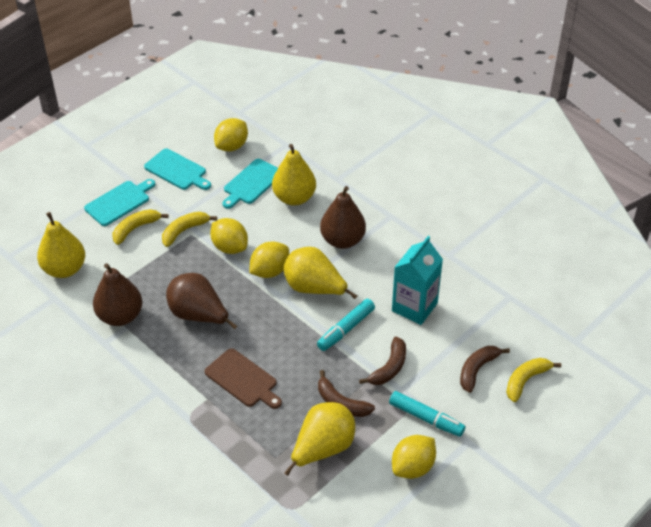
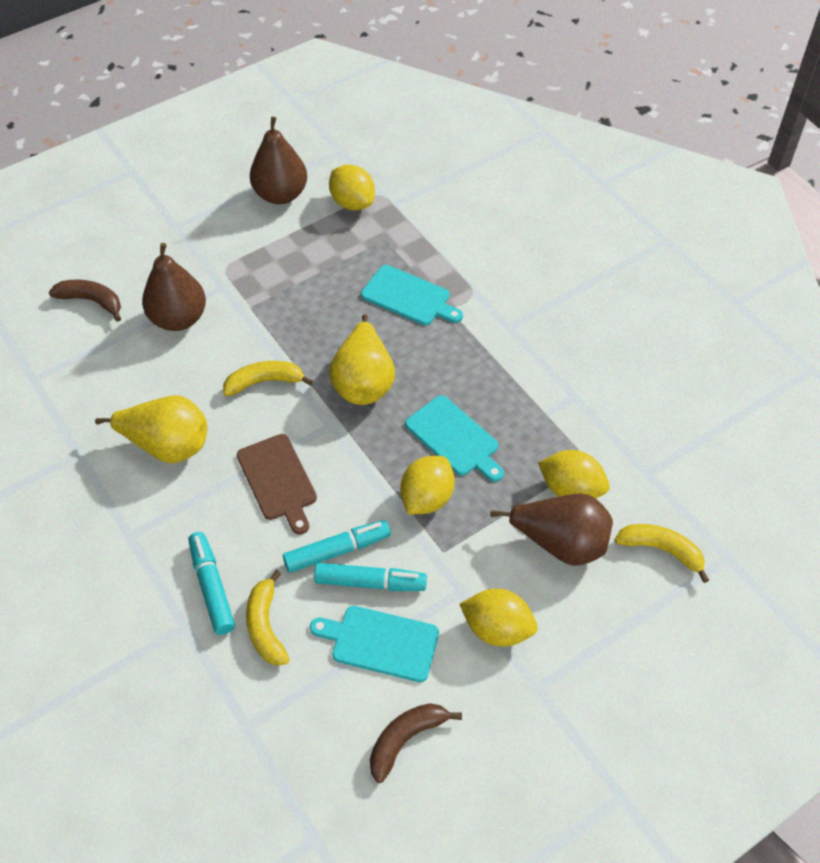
brown banana: 3 -> 2
turquoise carton: 1 -> 0
turquoise marker: 2 -> 3
yellow pear: 4 -> 2

